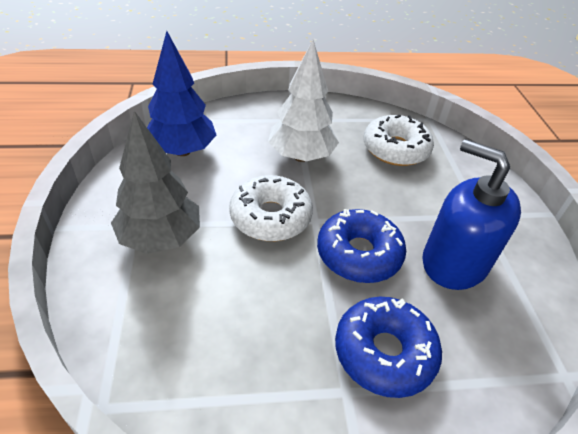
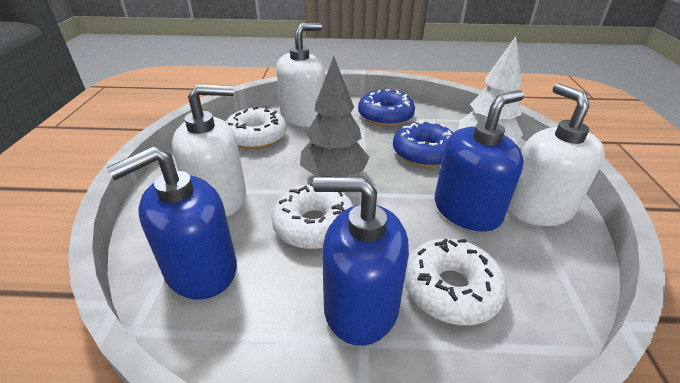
blue soap dispenser: 1 -> 3
blue tree: 1 -> 0
white donut: 2 -> 3
white soap dispenser: 0 -> 3

